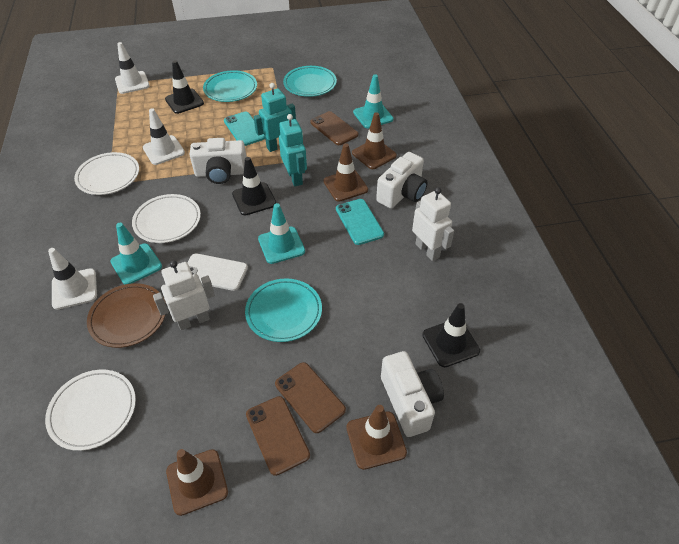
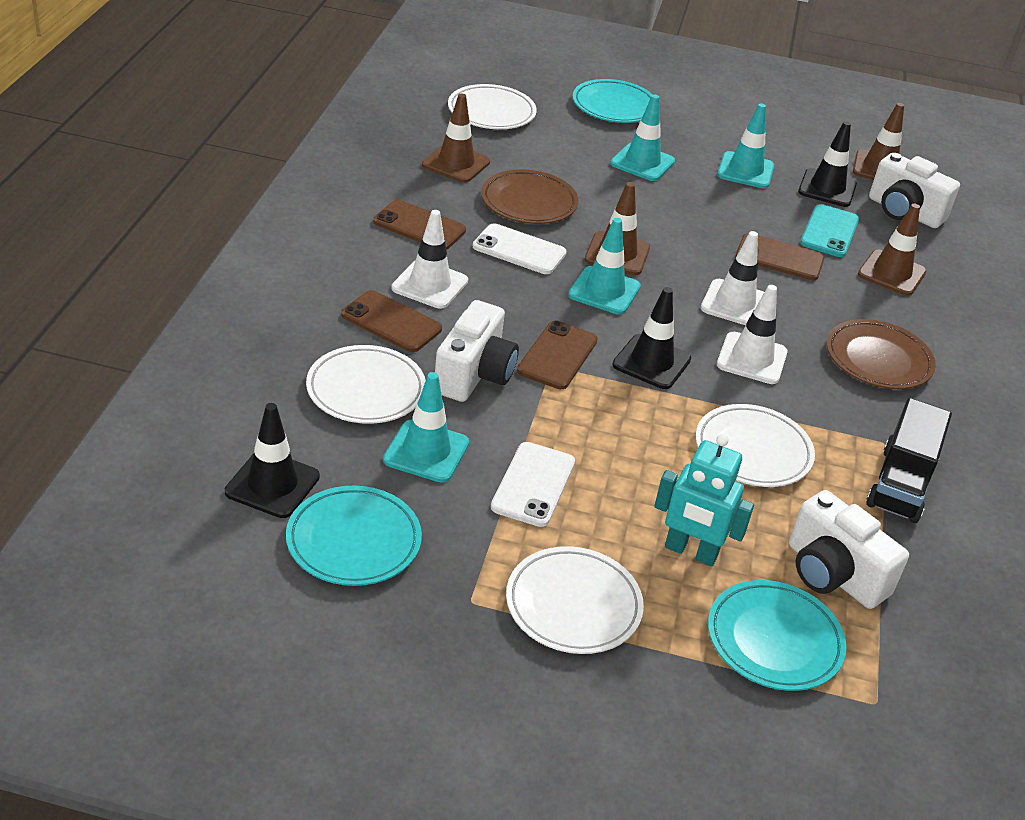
black truck: 0 -> 1
brown phone: 3 -> 4
brown plate: 1 -> 2
turquoise phone: 2 -> 1
turquoise robot: 2 -> 1
turquoise traffic cone: 3 -> 4
white phone: 1 -> 2
white plate: 3 -> 4
white robot: 2 -> 0

